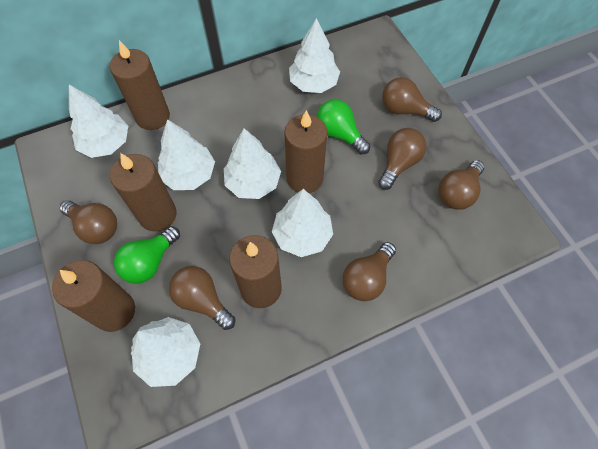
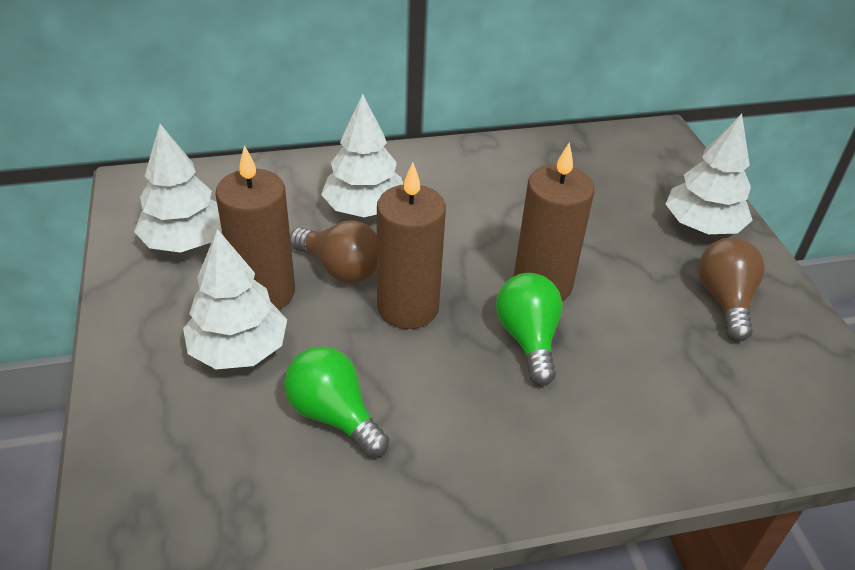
brown candle: 5 -> 3
brown light bulb: 6 -> 2
white tree: 6 -> 4

